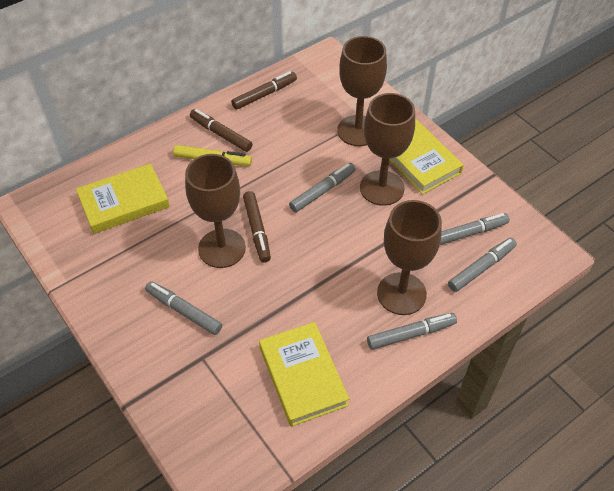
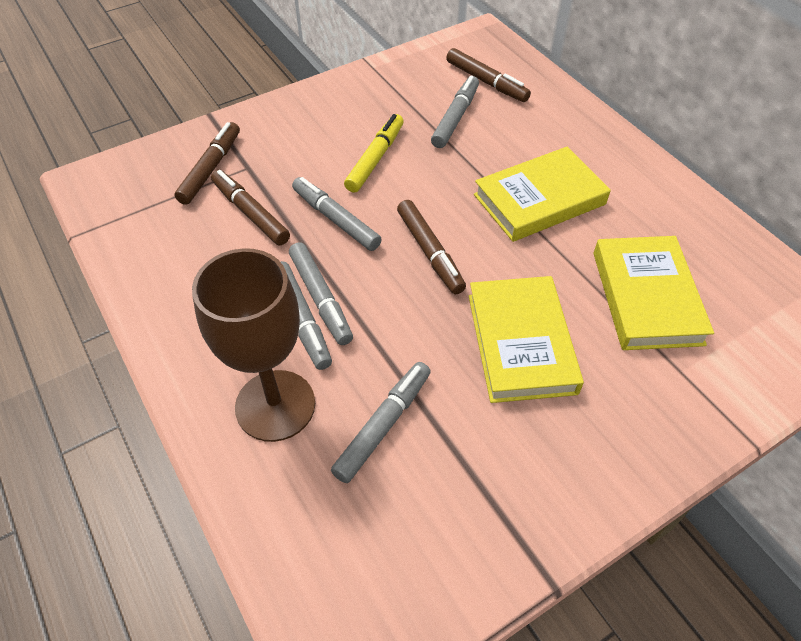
brown goblet: 4 -> 1
brown marker: 3 -> 4

